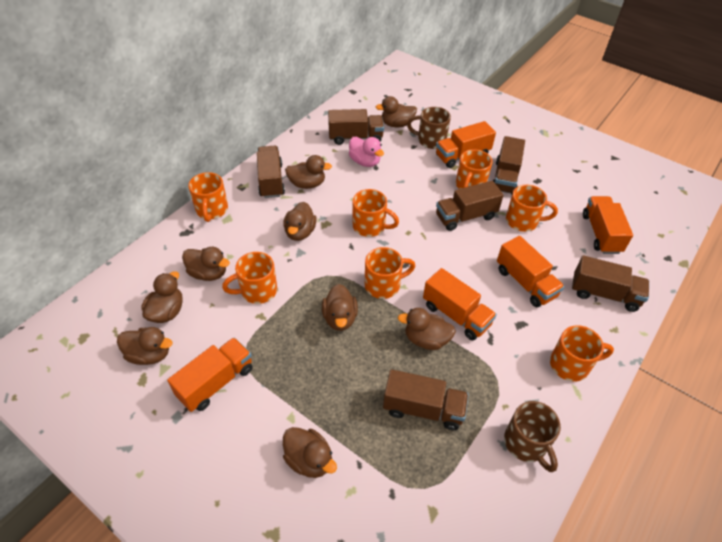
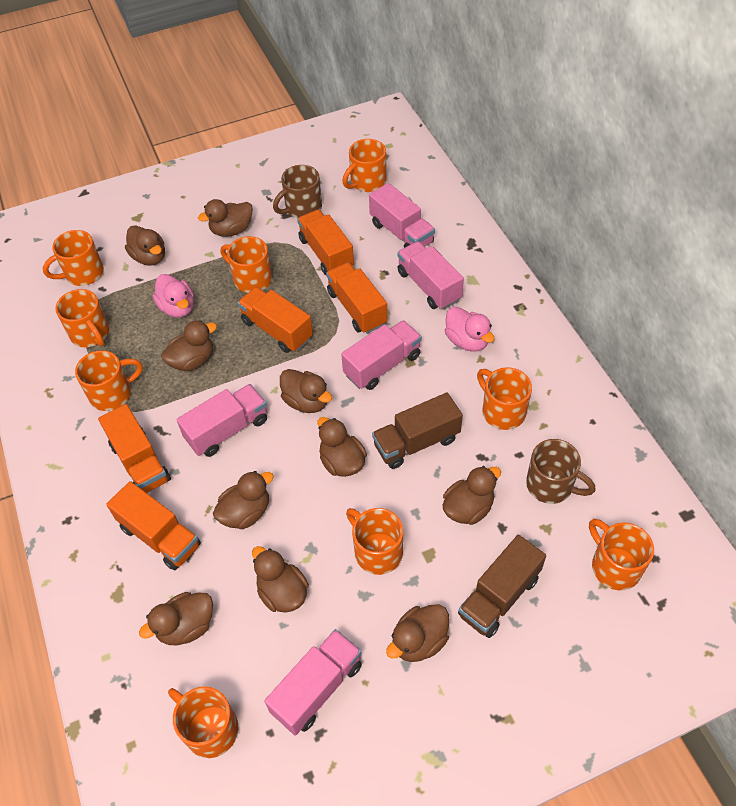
brown duck: 9 -> 10
brown truck: 6 -> 2
orange mug: 7 -> 9
pink duck: 1 -> 2
pink truck: 0 -> 5

